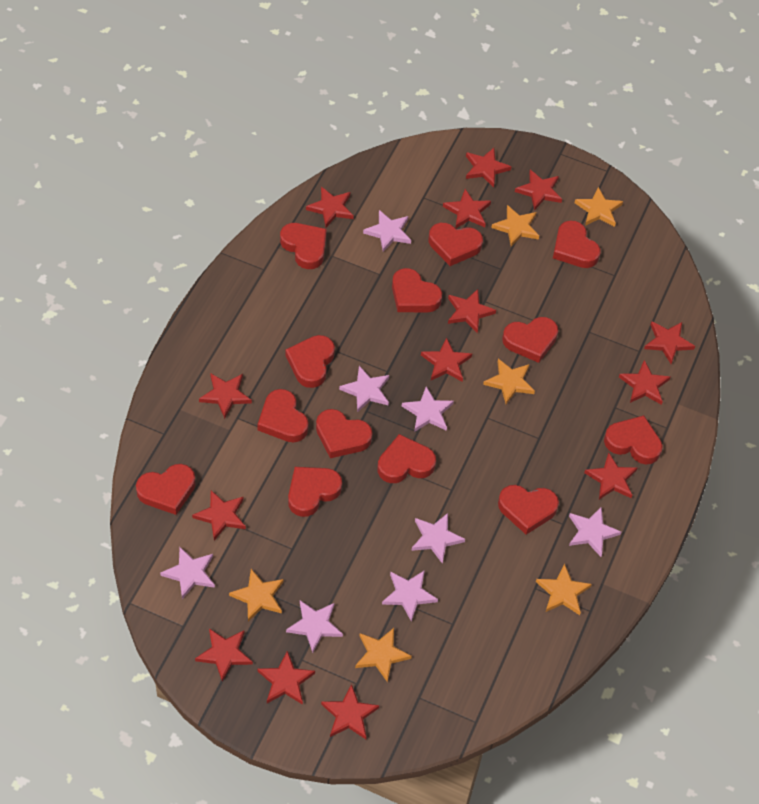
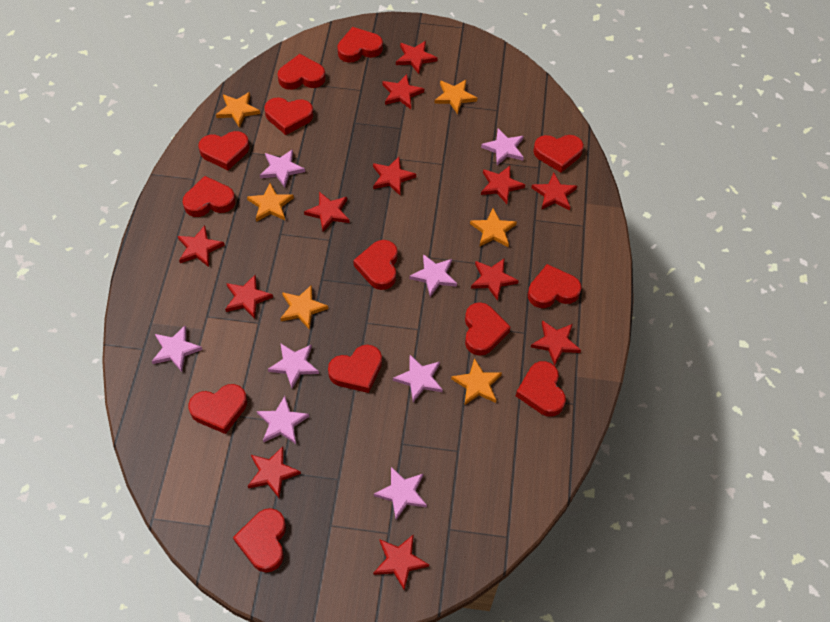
red star: 14 -> 12

